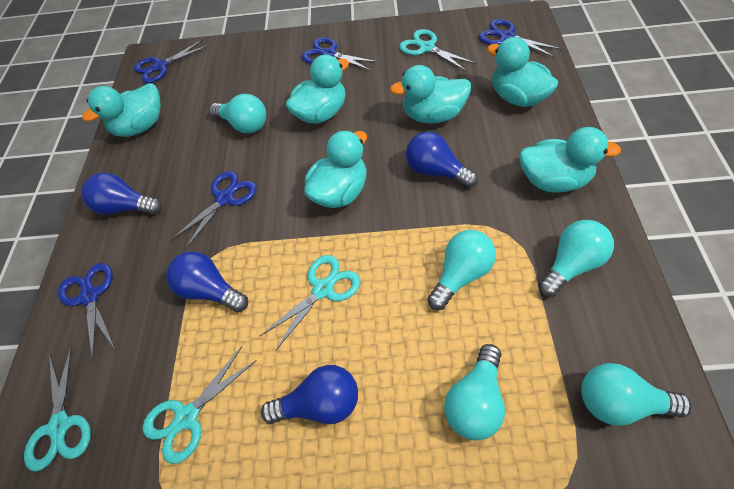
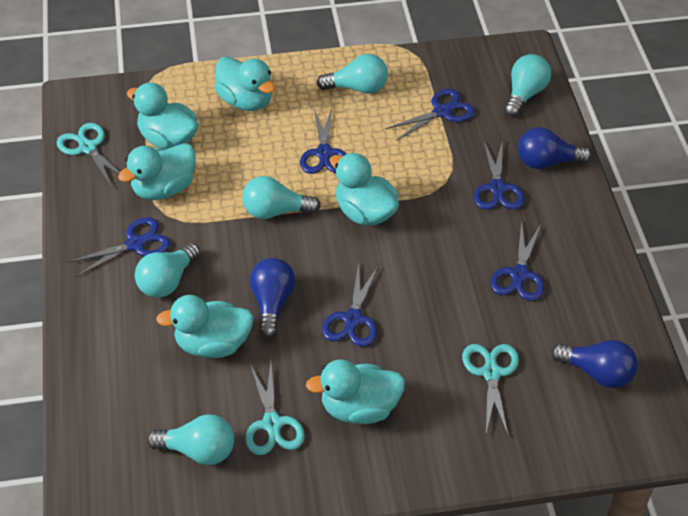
blue light bulb: 4 -> 3
blue scissors: 5 -> 6
turquoise scissors: 4 -> 3

